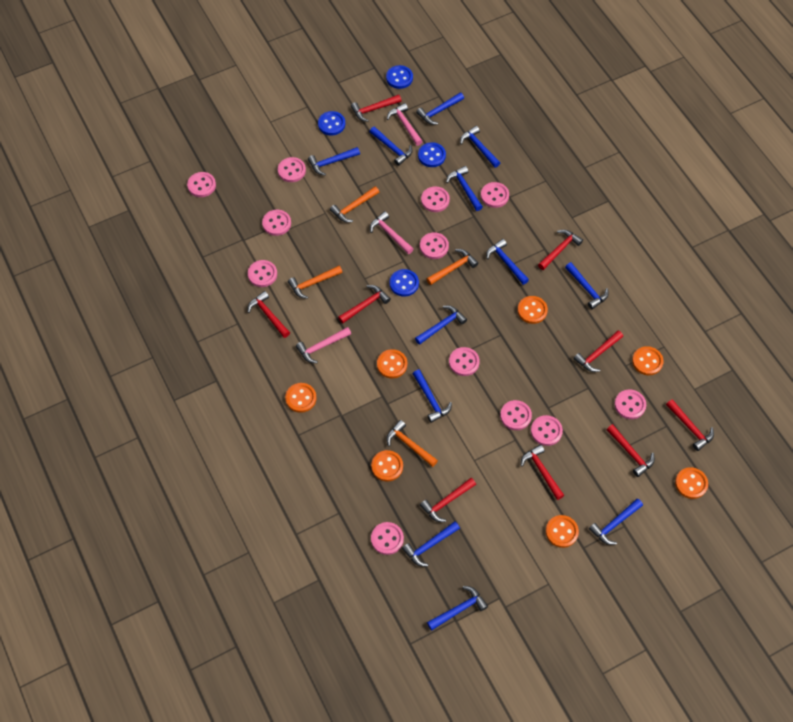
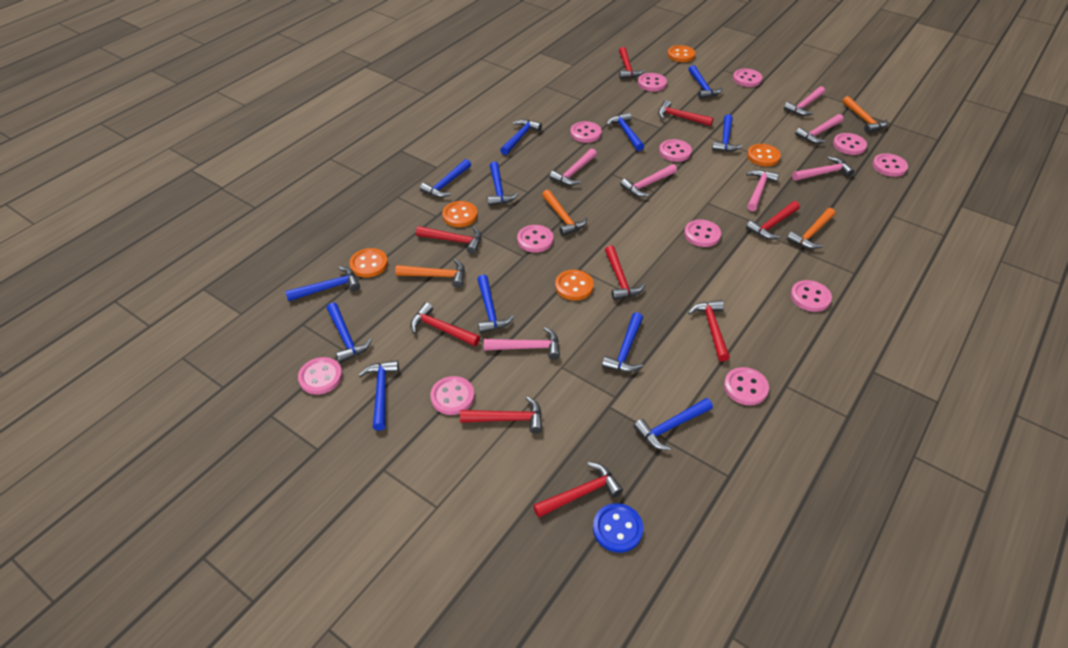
blue button: 4 -> 1
orange button: 7 -> 5
pink hammer: 3 -> 7

